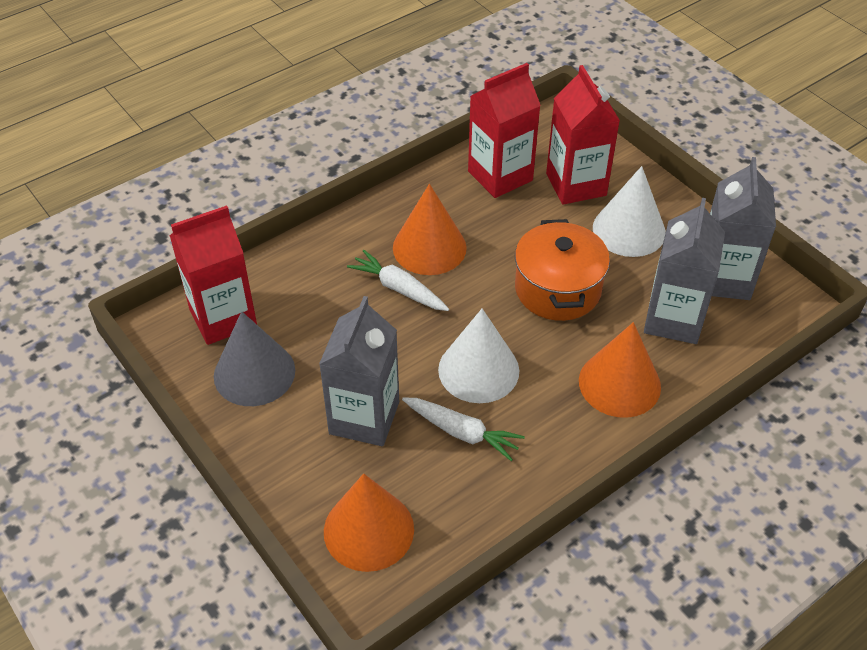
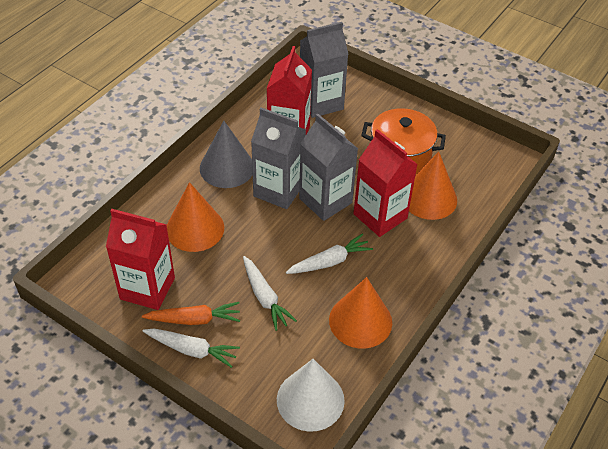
orange carrot: 0 -> 1
white carrot: 2 -> 3
white cone: 2 -> 1

